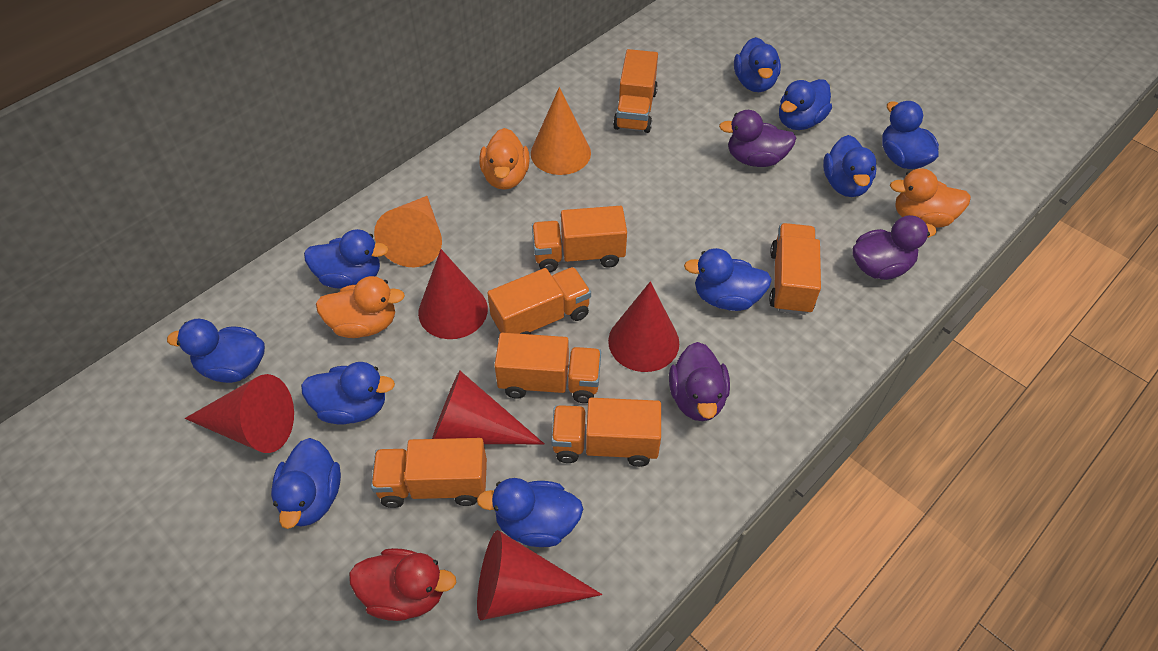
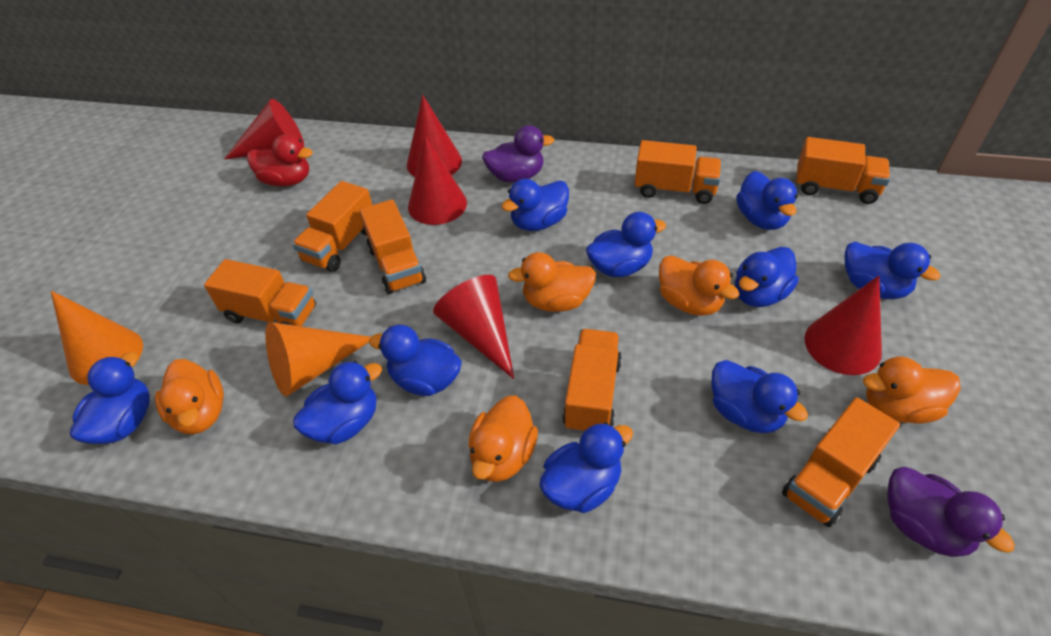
orange duck: 3 -> 5
purple duck: 3 -> 2

